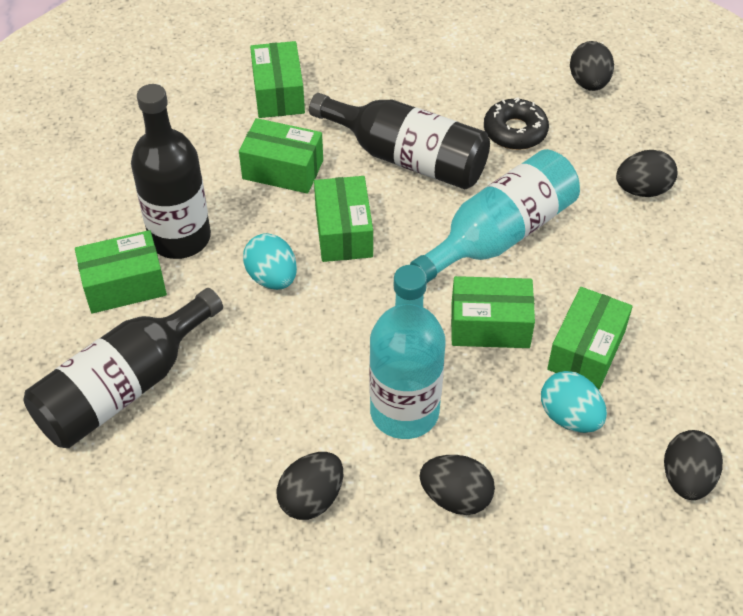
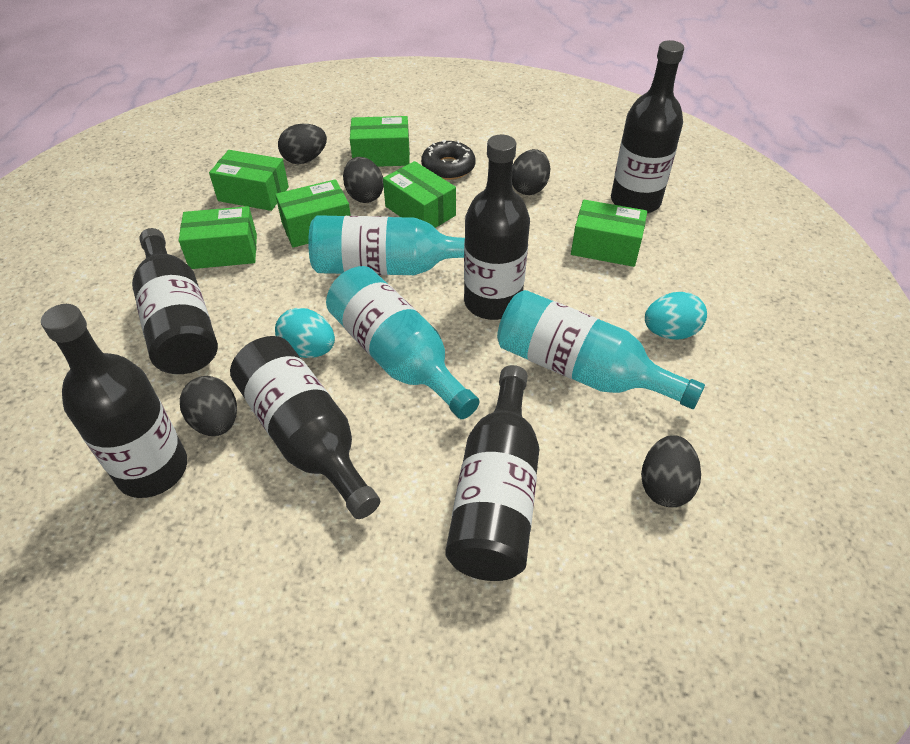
black bottle: 3 -> 6
turquoise bottle: 2 -> 3

